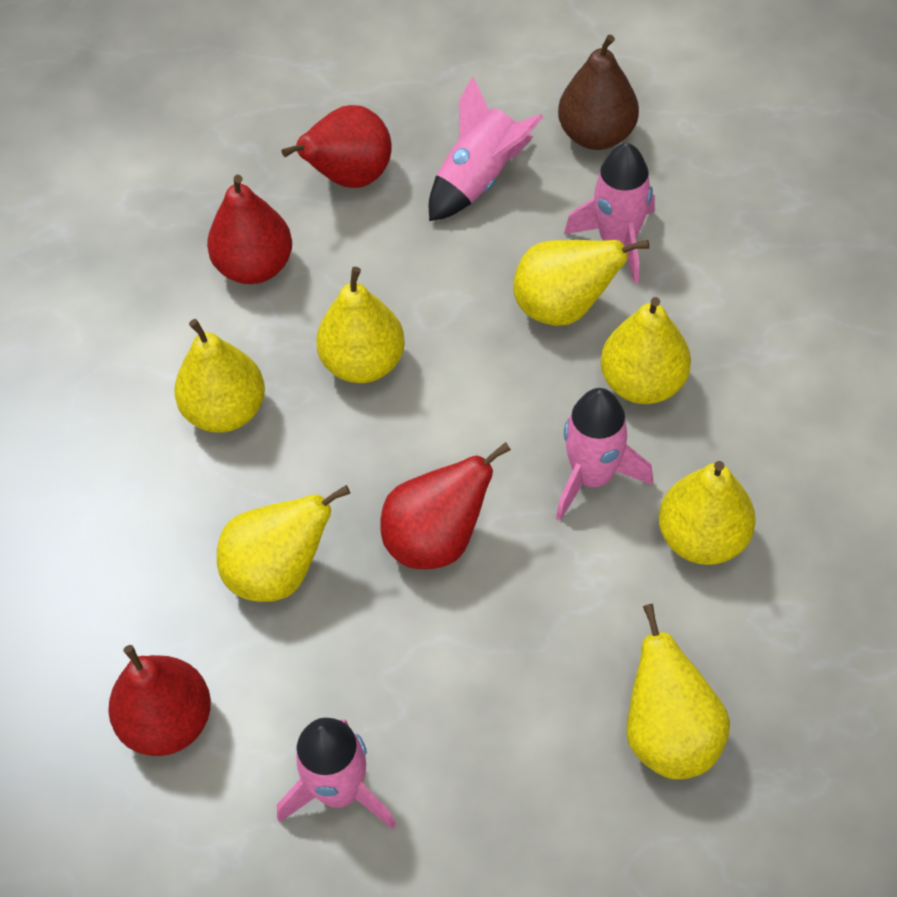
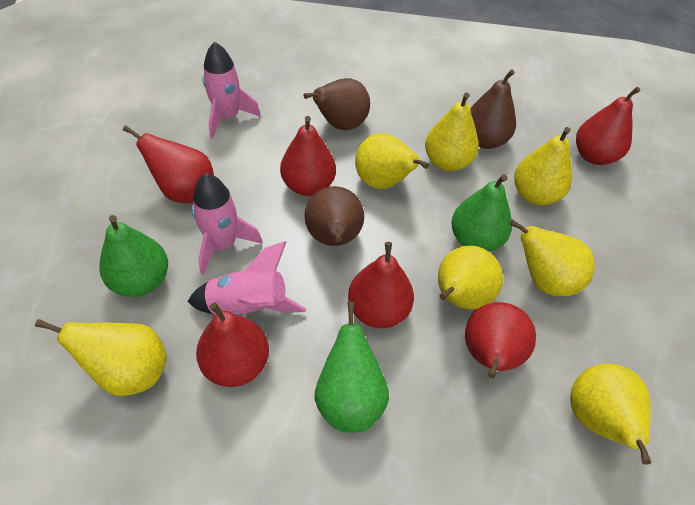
brown pear: 1 -> 3
green pear: 0 -> 3
pink rocket: 4 -> 3
red pear: 4 -> 6

